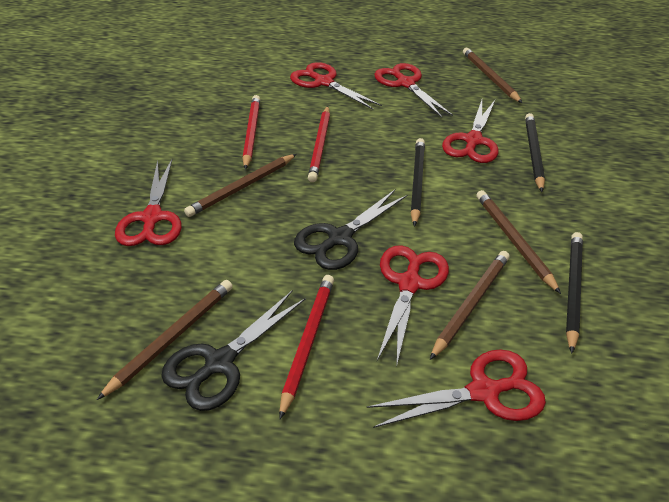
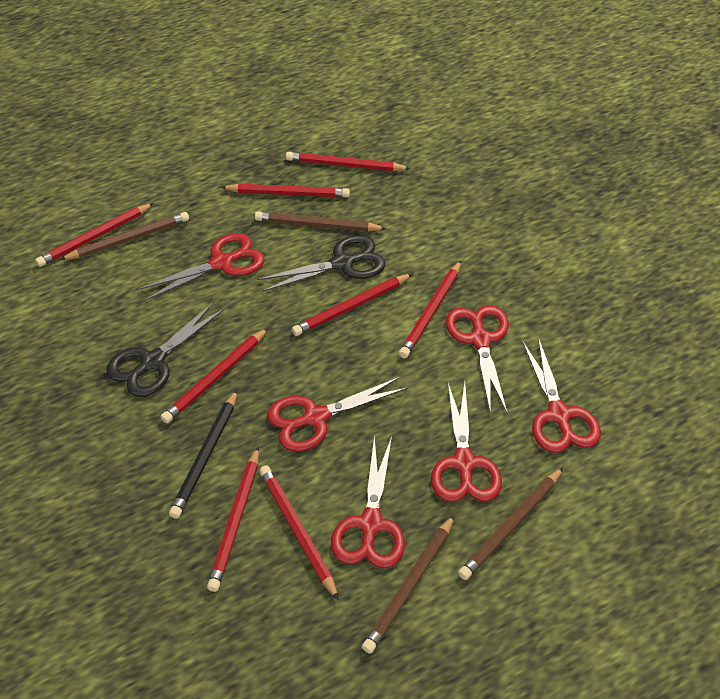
black pencil: 3 -> 1
brown pencil: 5 -> 4
red pencil: 3 -> 8

